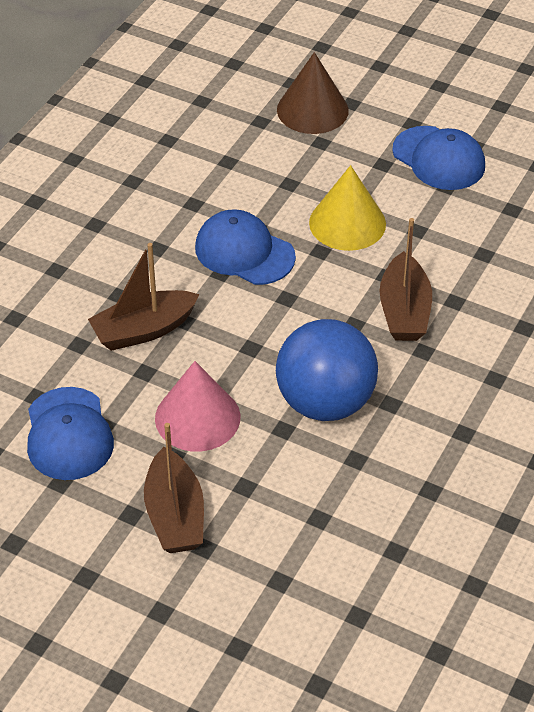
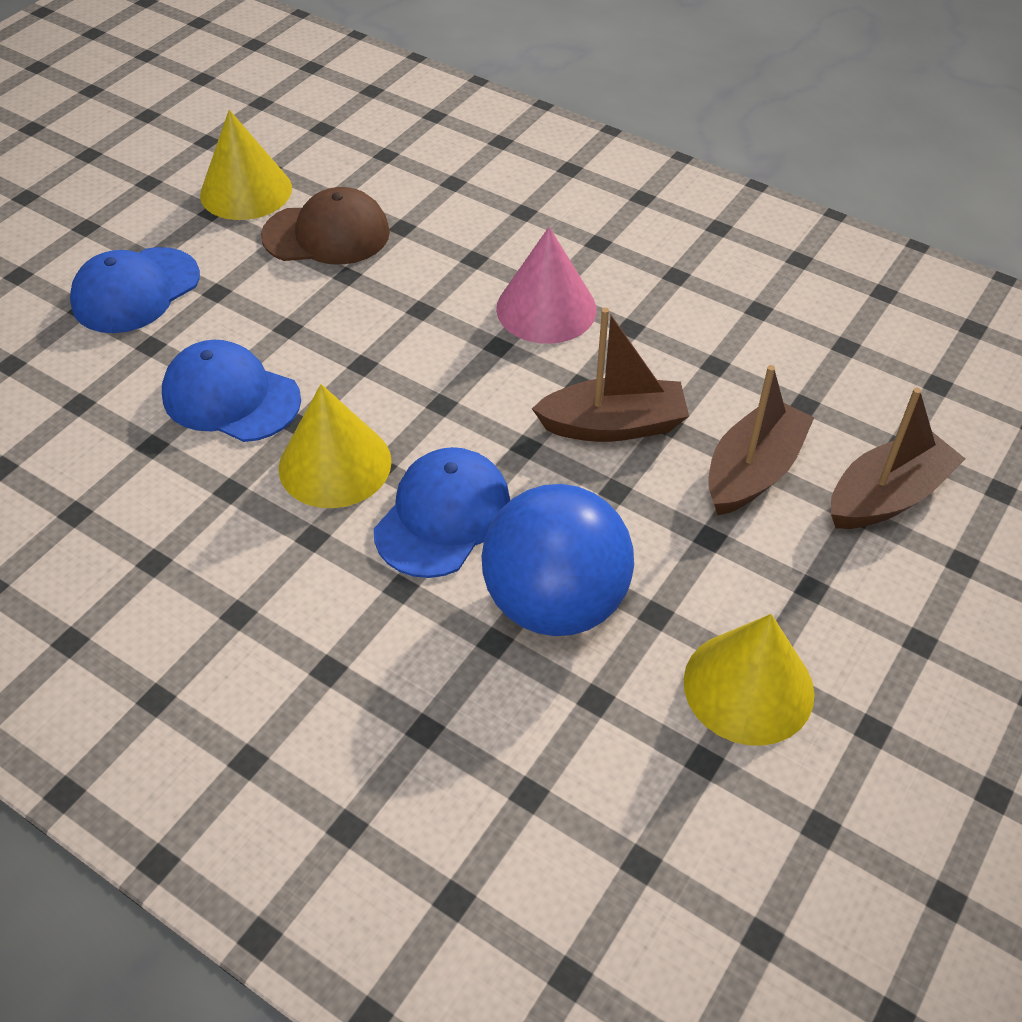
brown cap: 0 -> 1
brown cone: 1 -> 0
yellow cone: 1 -> 3

